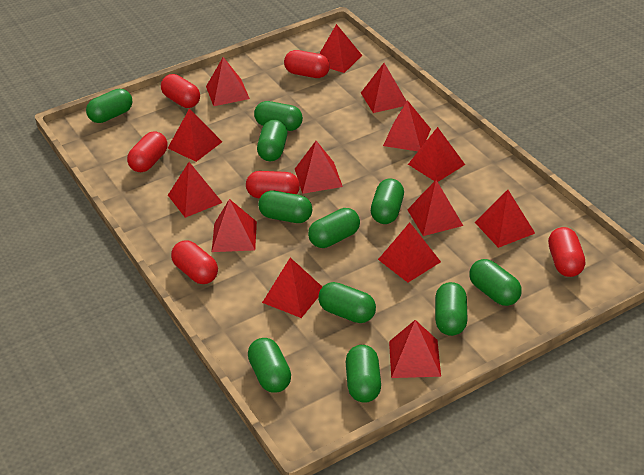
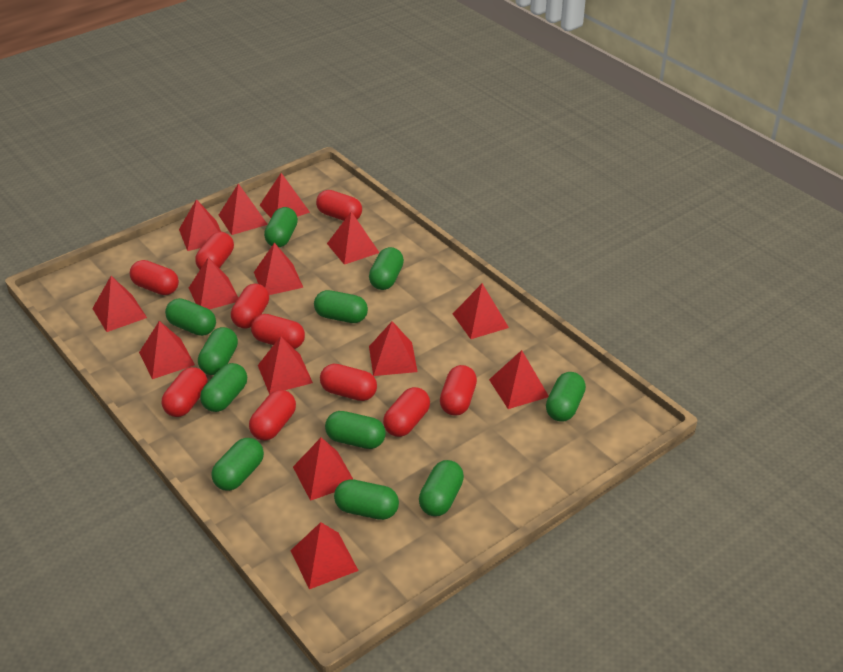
red capsule: 6 -> 10

